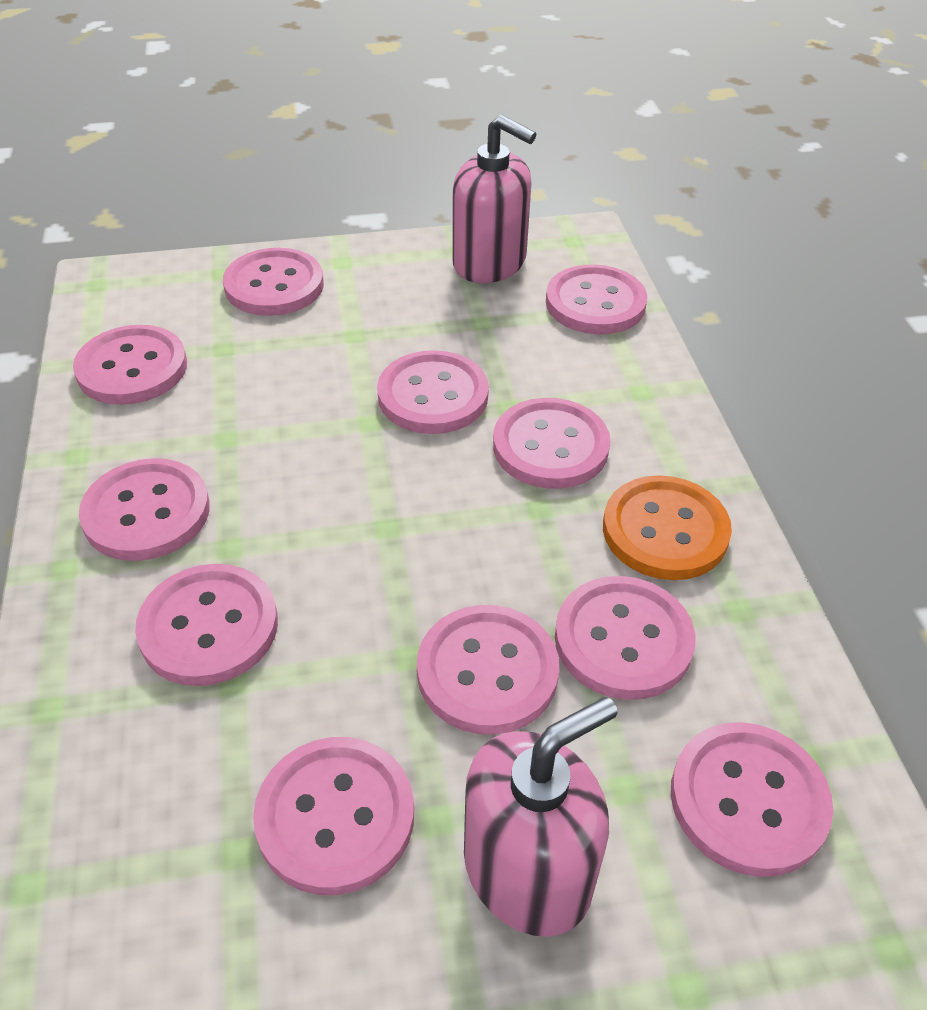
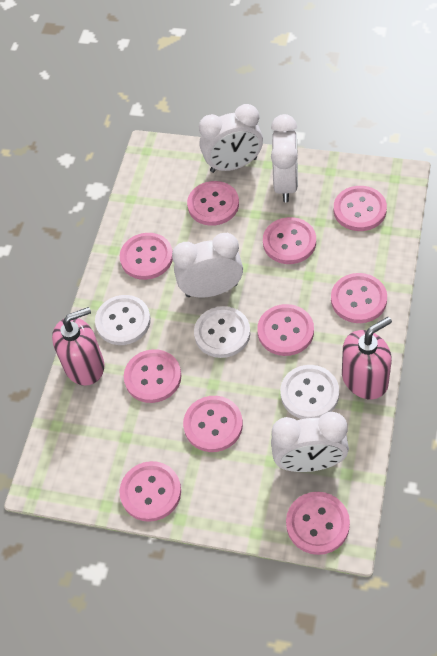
orange button: 1 -> 0
pink button: 11 -> 10
white button: 0 -> 3
white clock: 0 -> 4

